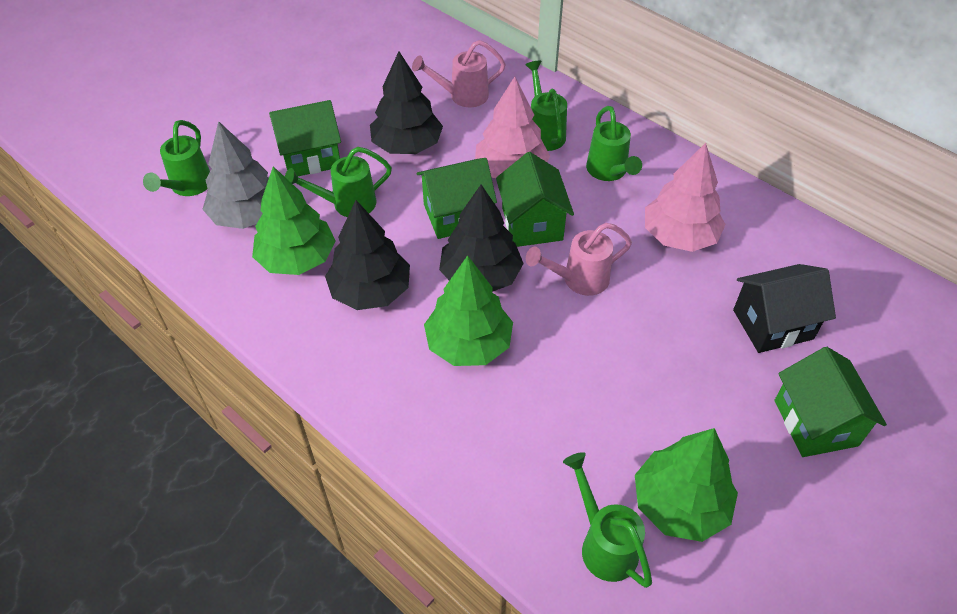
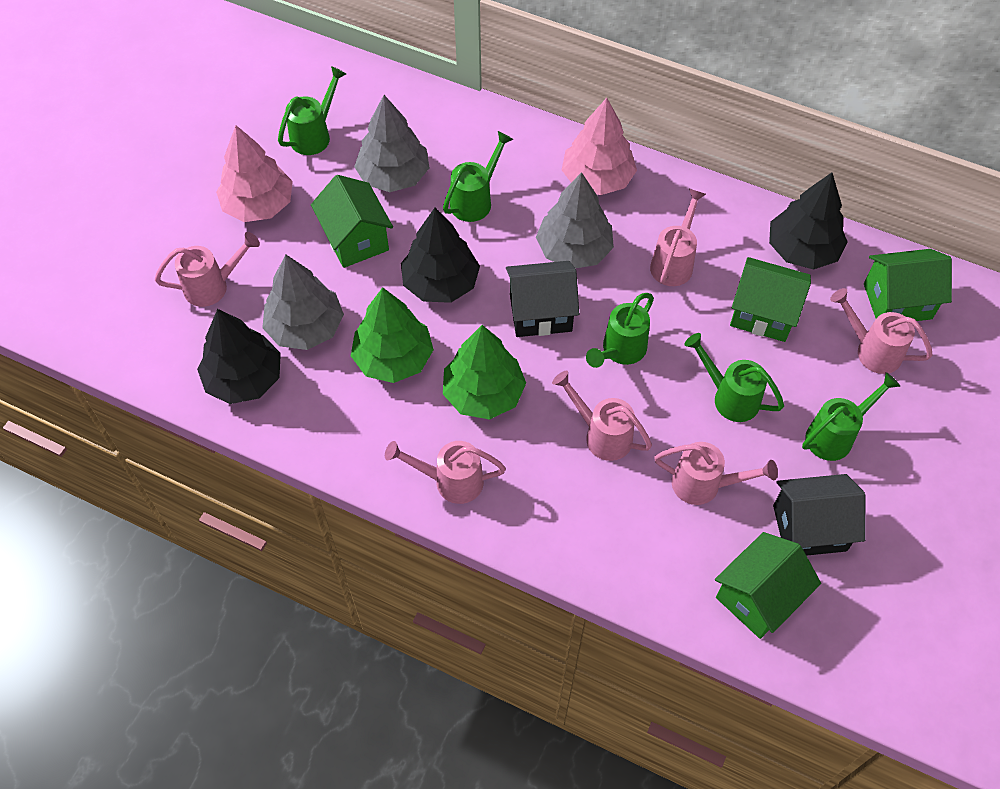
black house: 1 -> 2
green tree: 3 -> 2
grey tree: 1 -> 3
pink watering can: 2 -> 6

